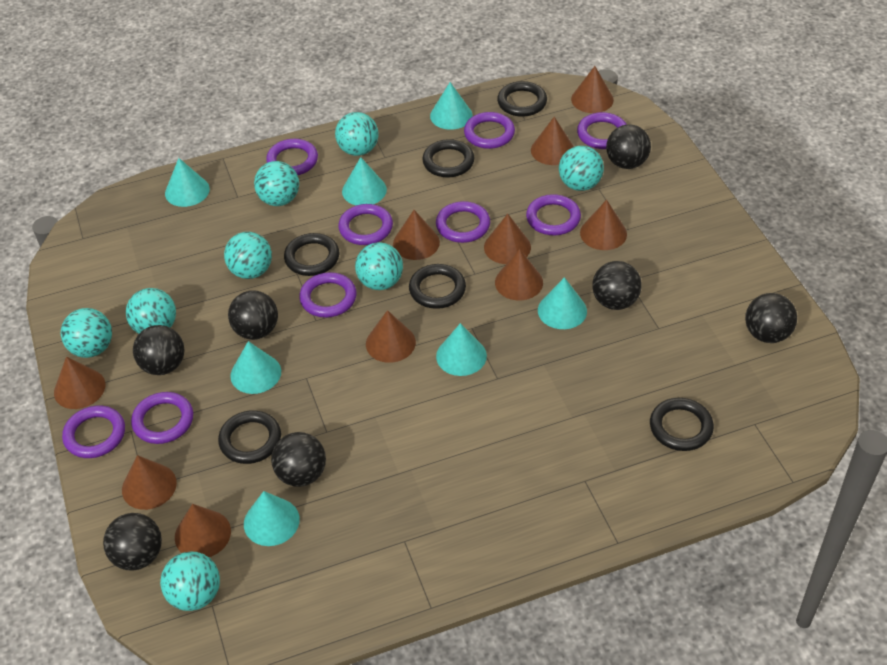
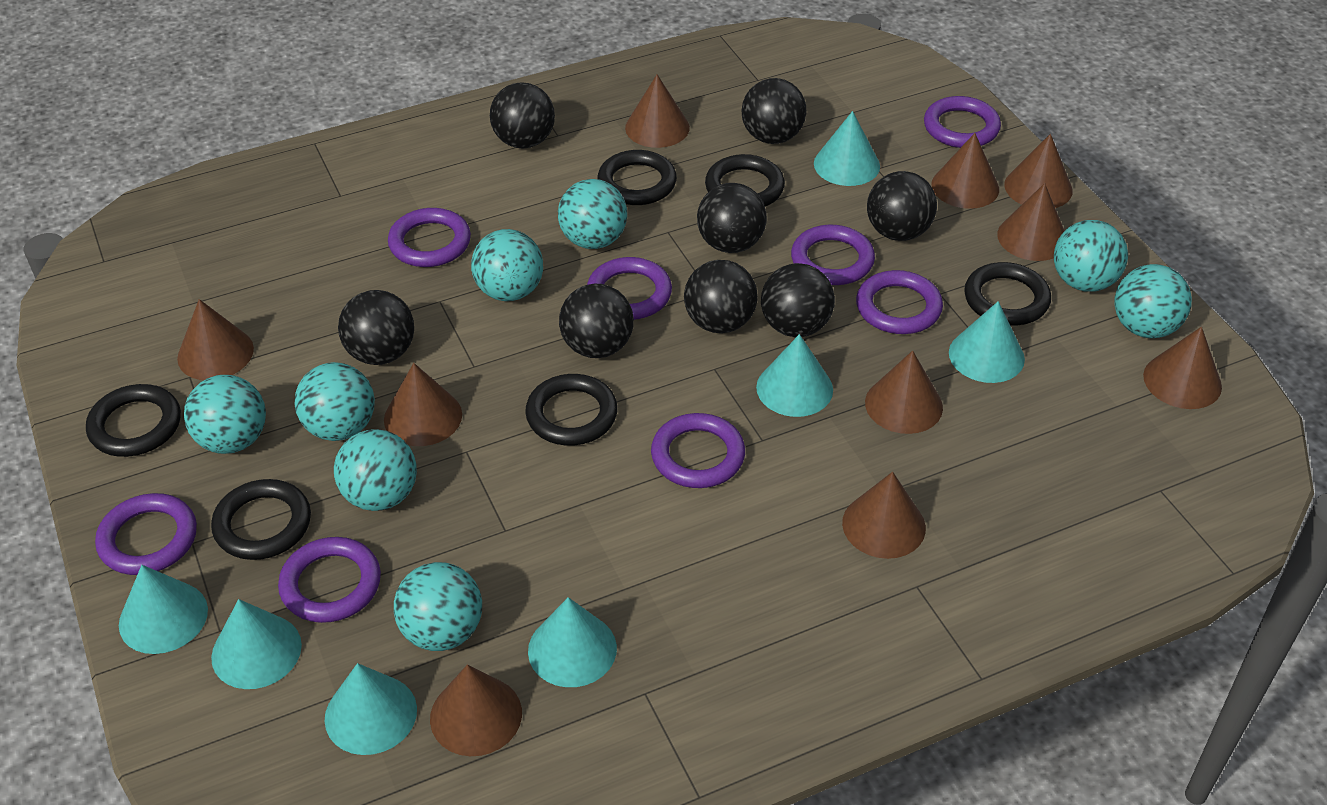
black ball: 7 -> 8
purple ring: 9 -> 8

